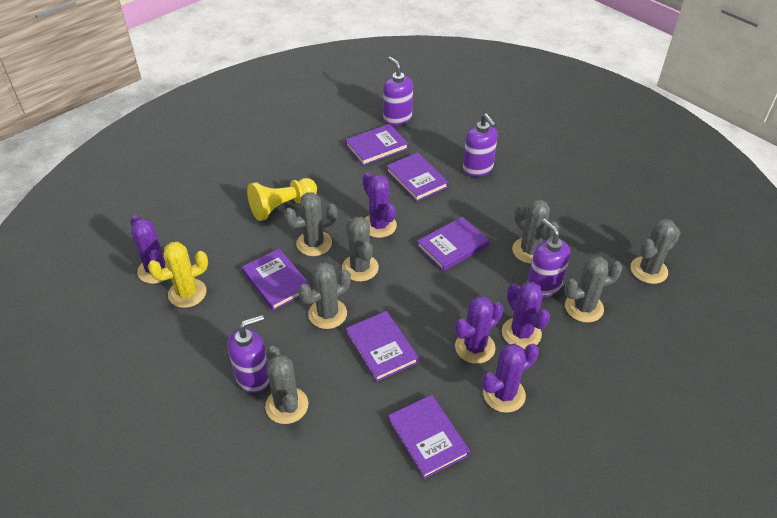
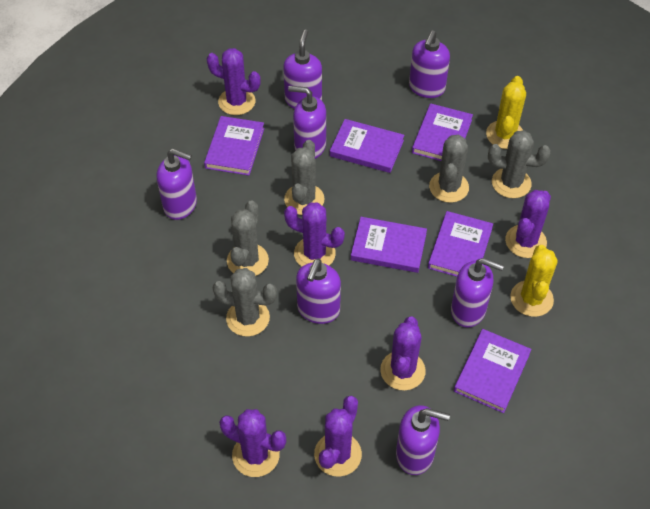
grey cactus: 7 -> 5
purple cactus: 5 -> 6
purple soap dispenser: 4 -> 7
yellow cactus: 1 -> 2
yellow pawn: 1 -> 0

